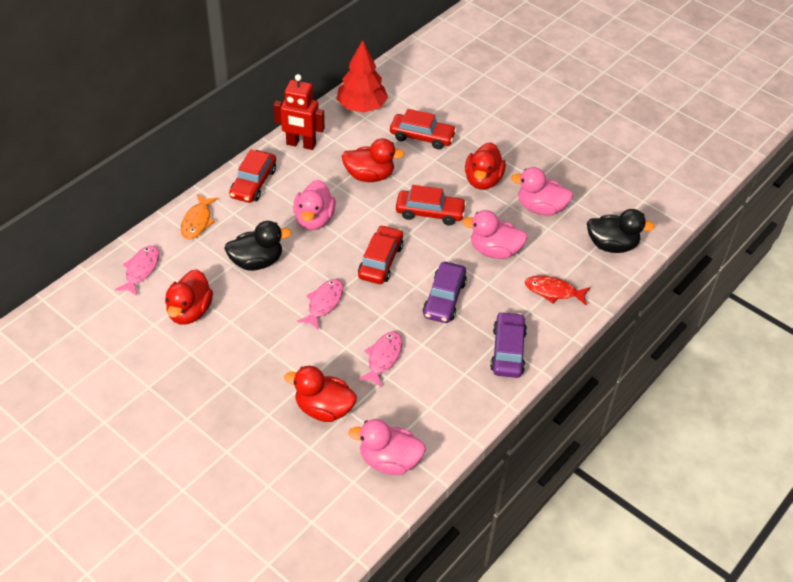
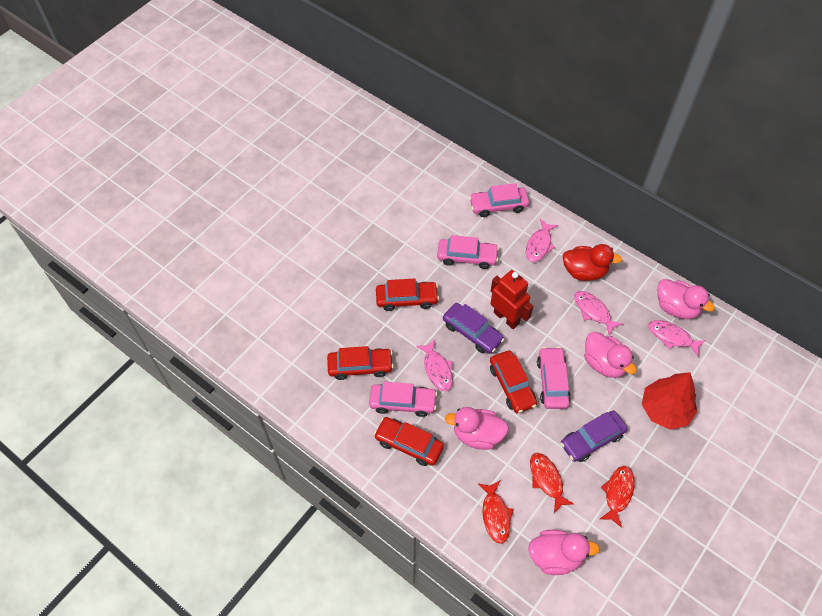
black duck: 2 -> 0
orange fish: 1 -> 0
pink car: 0 -> 4
pink fish: 3 -> 4
red duck: 4 -> 1
red fish: 1 -> 3

